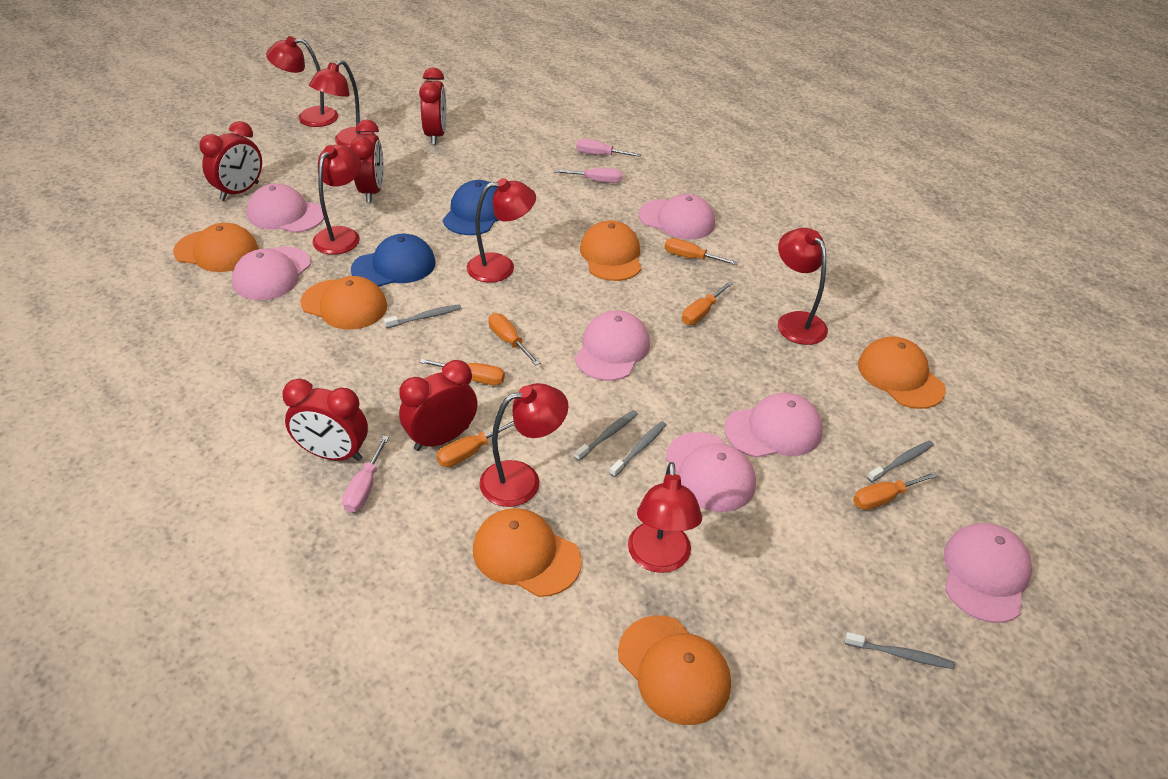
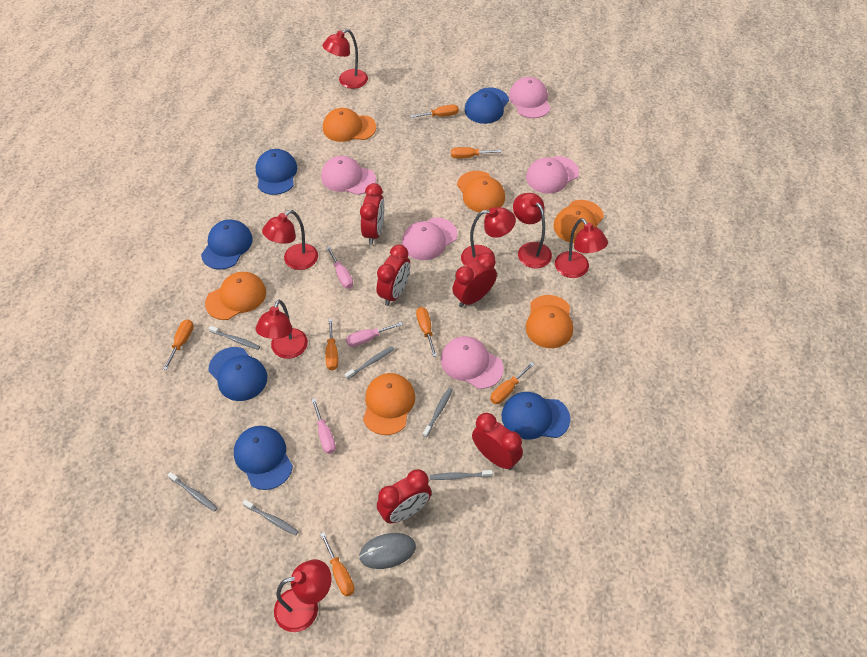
blue cap: 2 -> 6
grey mouse: 0 -> 1
grey toothbrush: 5 -> 6
orange screwdriver: 6 -> 7
pink cap: 7 -> 5

